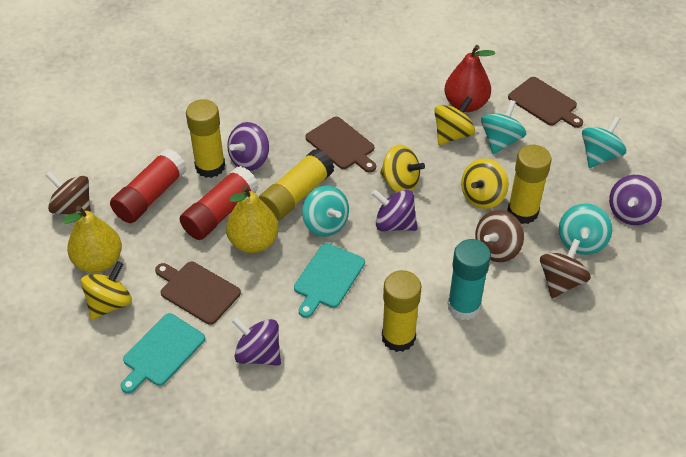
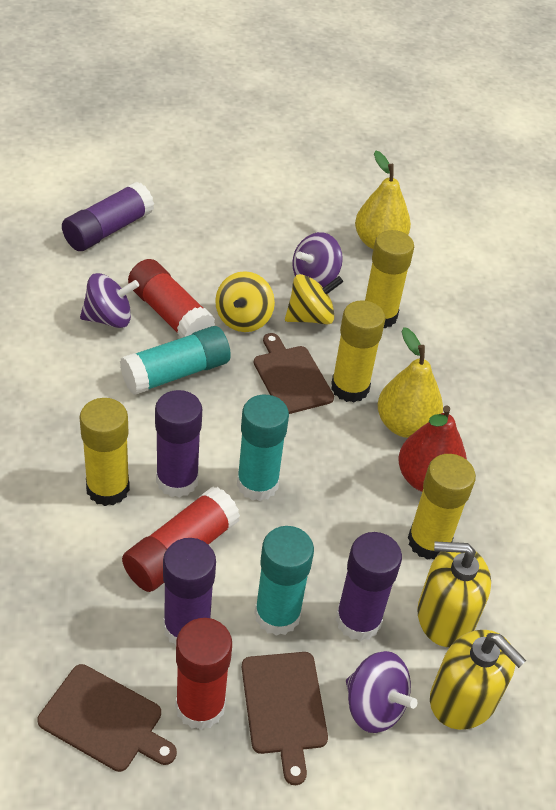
brown spinning top: 3 -> 0
purple glue stick: 0 -> 4
purple spinning top: 4 -> 3
red glue stick: 2 -> 3
turquoise cutting board: 2 -> 0
turquoise glue stick: 1 -> 3
turquoise spinning top: 4 -> 0
yellow soap dispenser: 0 -> 2
yellow spinning top: 4 -> 2

